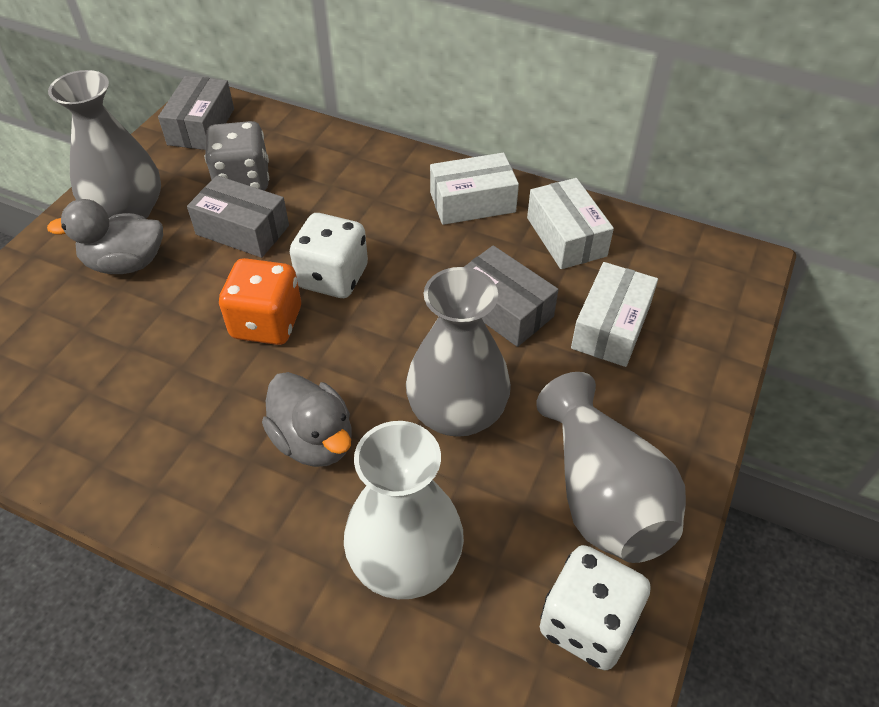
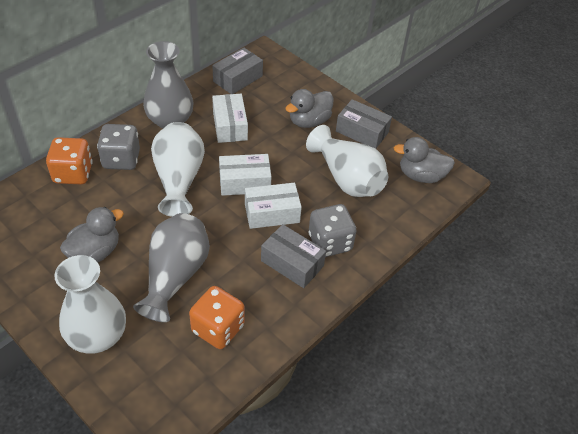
grey dice: 1 -> 2
grey duck: 2 -> 3
grey vase: 3 -> 2
orange dice: 1 -> 2
white dice: 2 -> 0
white vase: 1 -> 3

